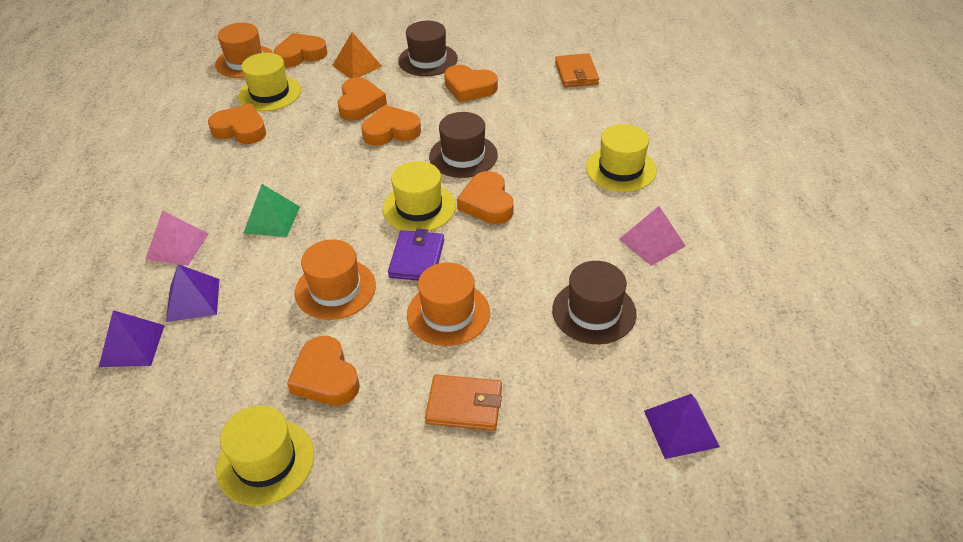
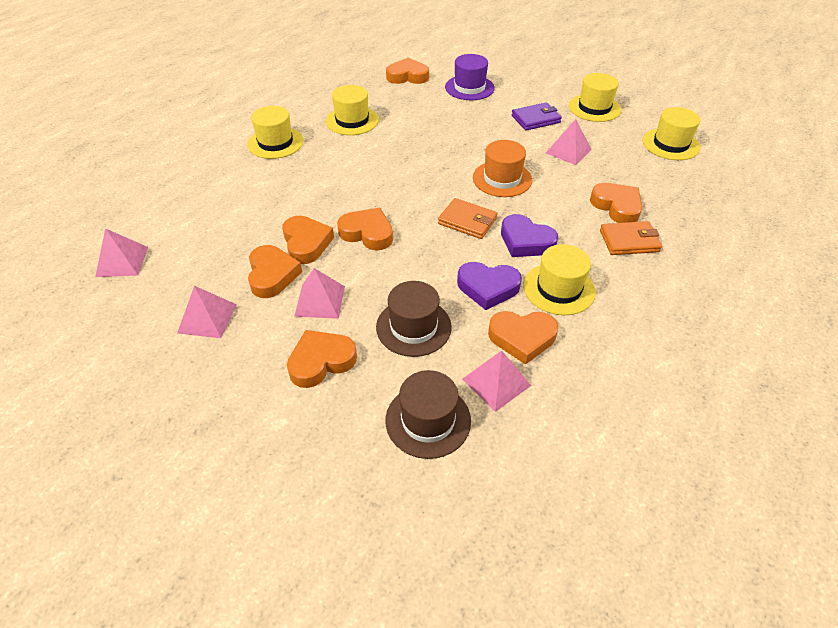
brown hat: 3 -> 2
green pyramid: 1 -> 0
orange hat: 3 -> 1
orange pyramid: 1 -> 0
pink pyramid: 2 -> 5
purple hat: 0 -> 1
purple heart: 0 -> 2
purple pyramid: 3 -> 0
yellow hat: 4 -> 5

